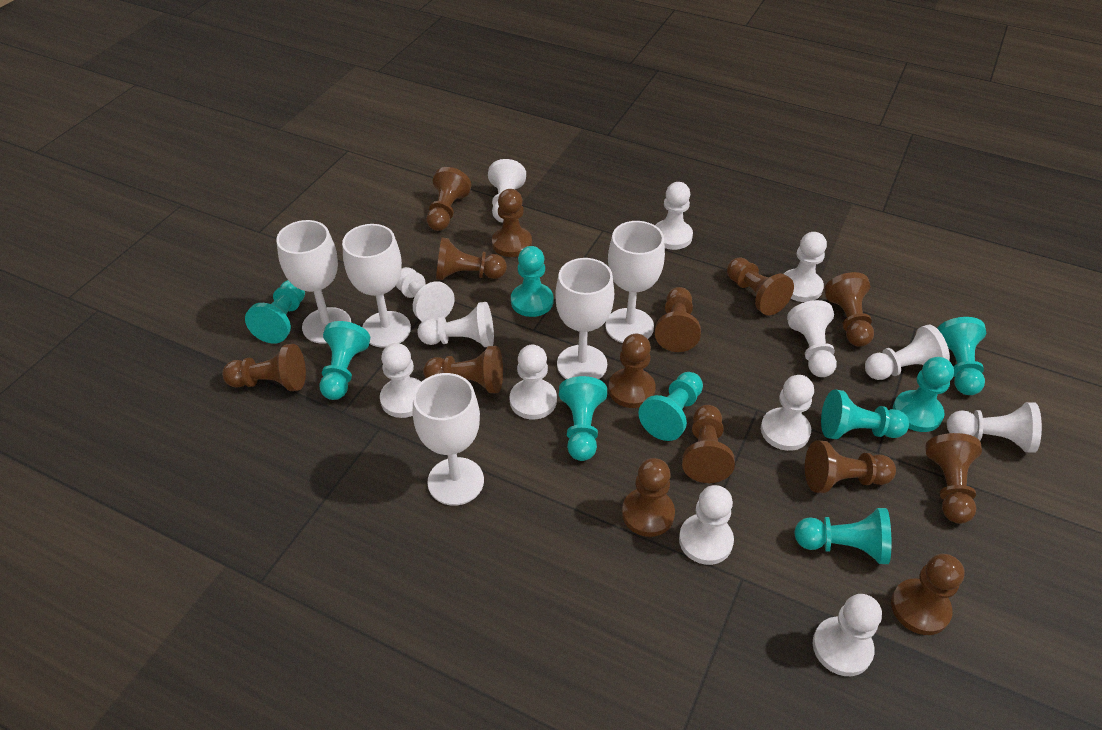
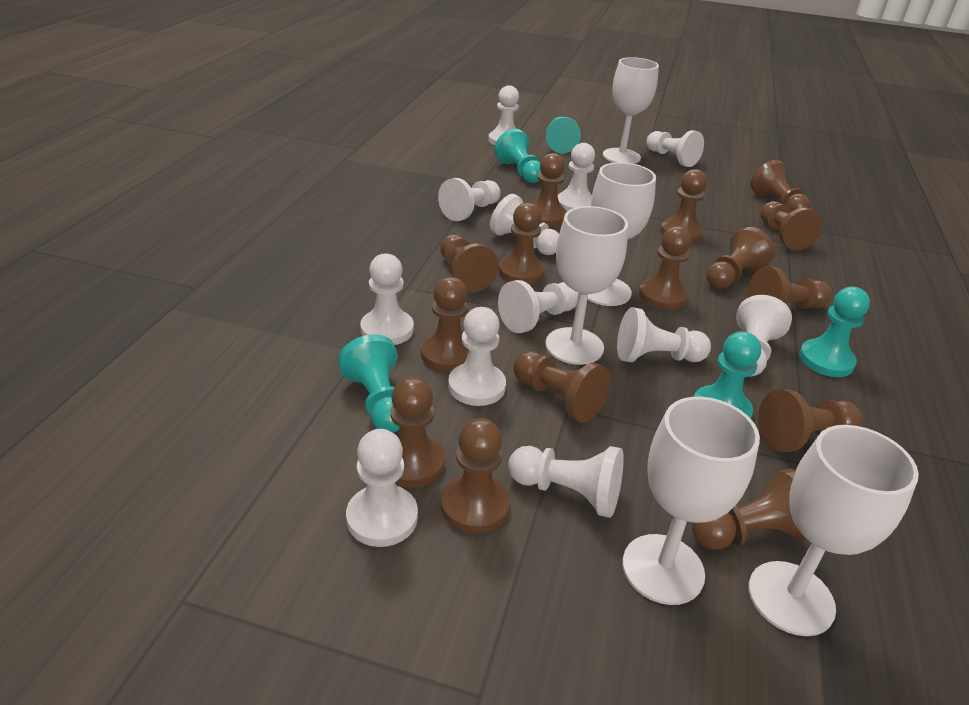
brown pawn: 14 -> 15
turquoise pawn: 9 -> 5
white pawn: 13 -> 12

